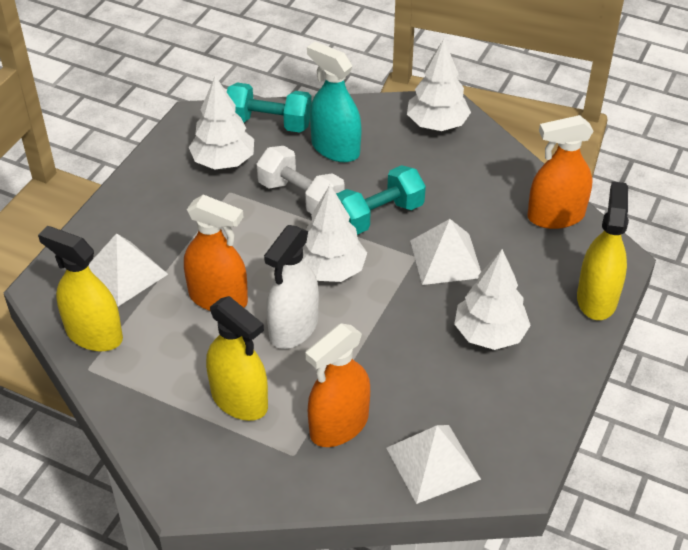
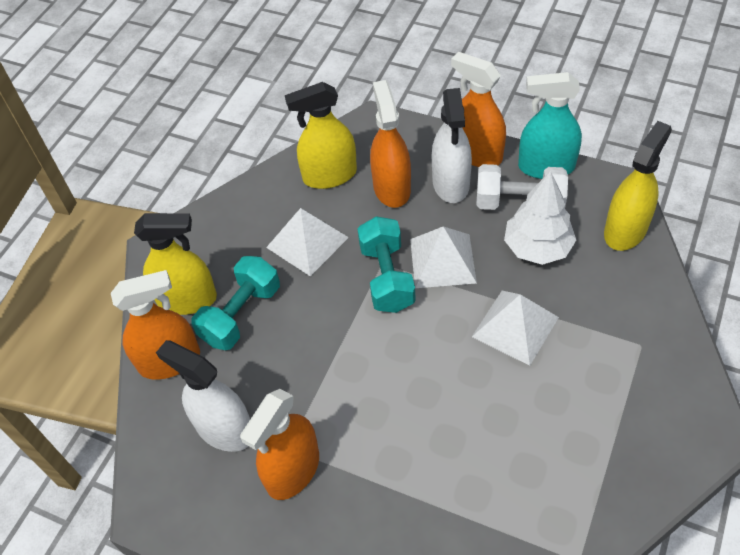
orange spray bottle: 3 -> 4
white spray bottle: 1 -> 2
white tree: 4 -> 1

